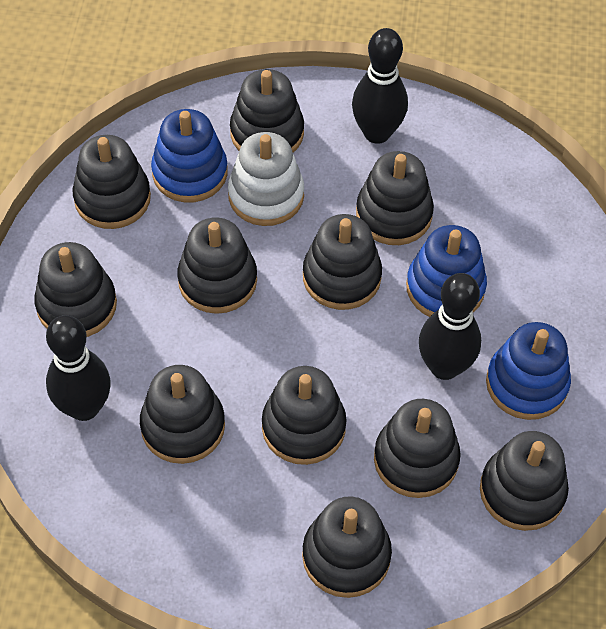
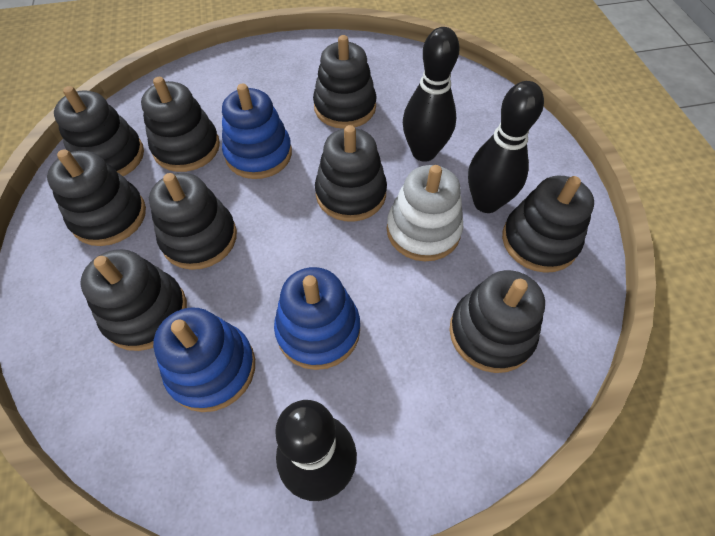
black stacking toy: 11 -> 9

